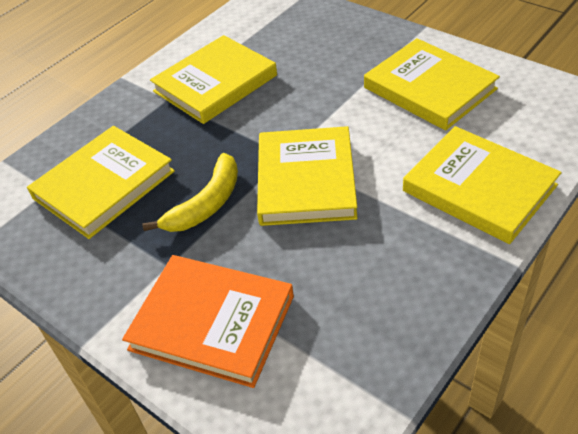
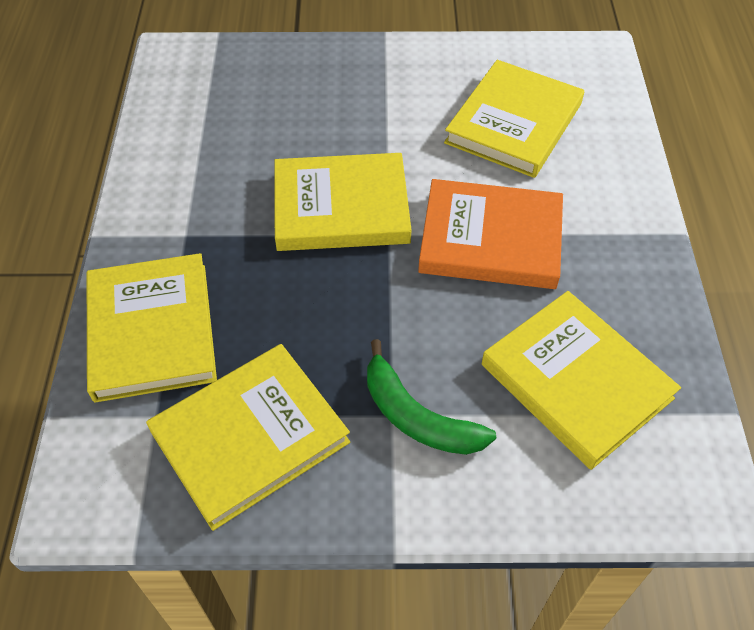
green banana: 0 -> 1
yellow banana: 1 -> 0

